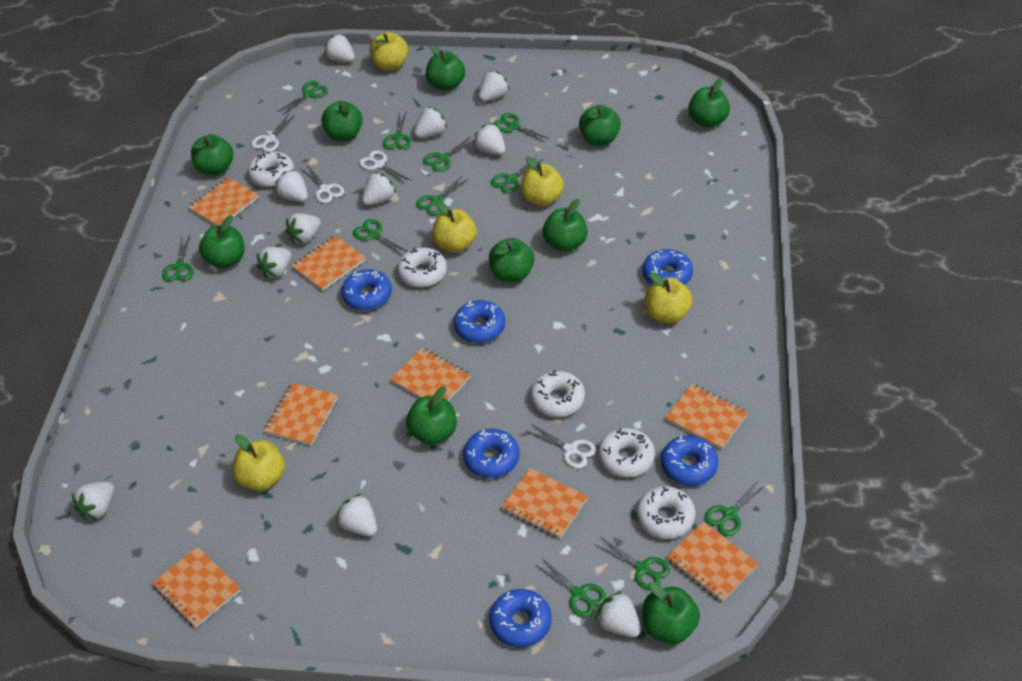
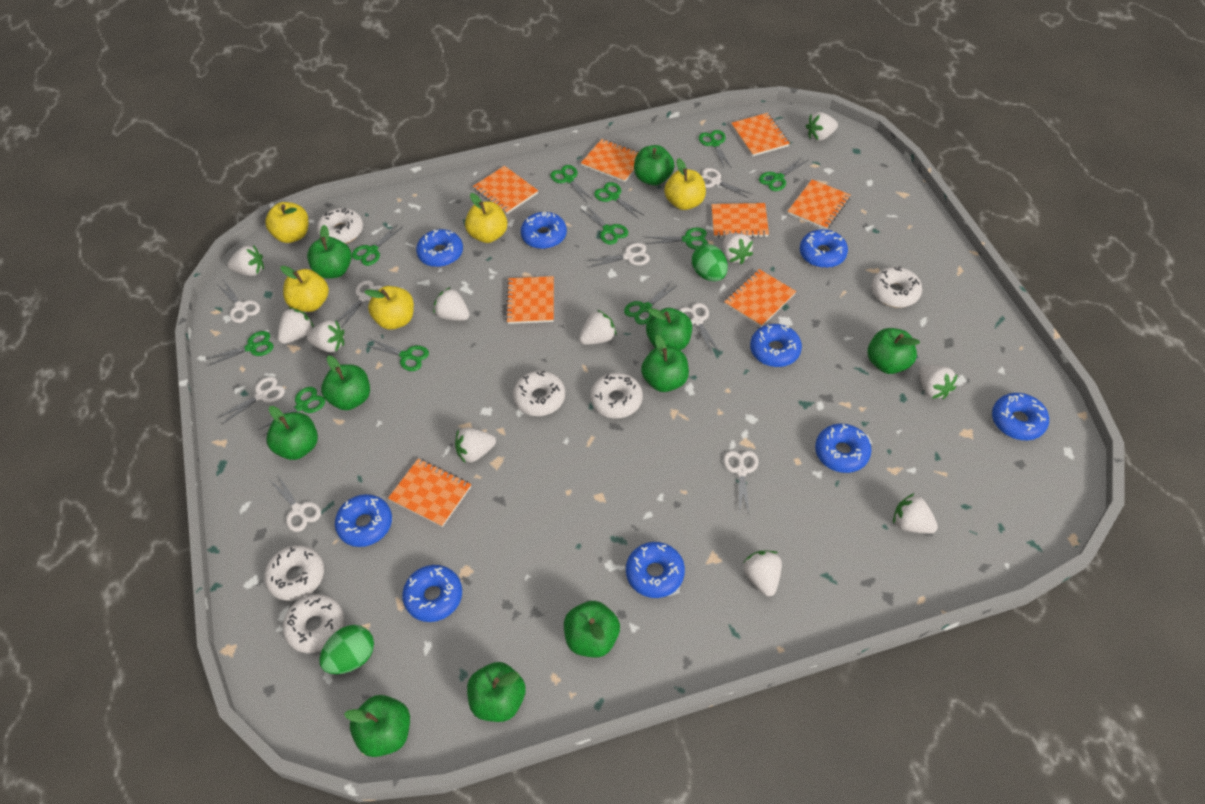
blue donut: 6 -> 9
green egg: 0 -> 2
white donut: 5 -> 6
white scissors: 4 -> 8

